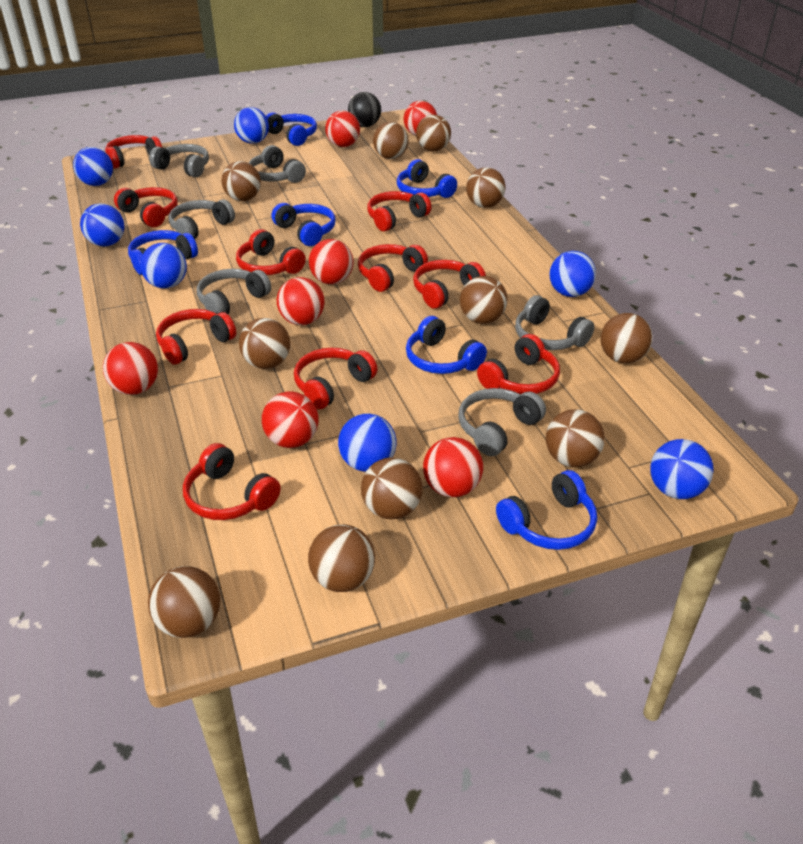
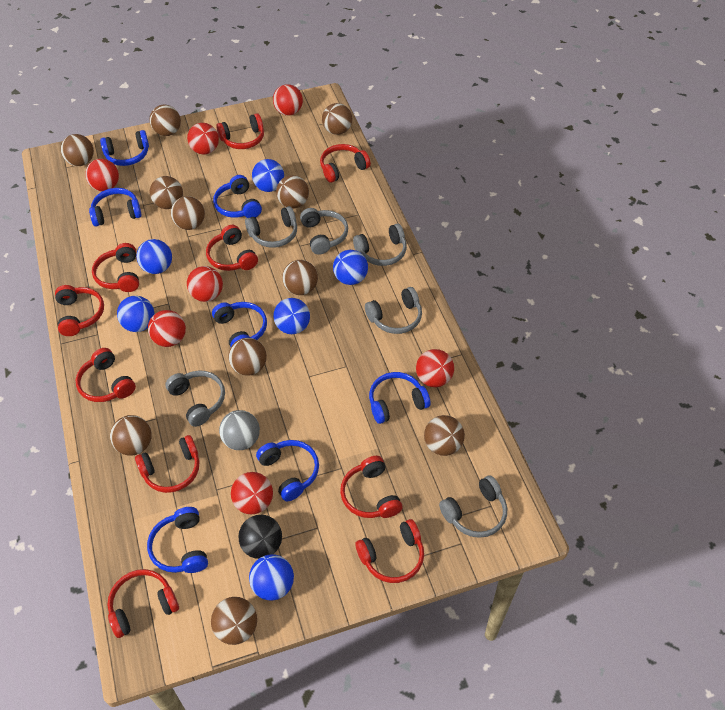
blue ball: 7 -> 6
blue headphones: 6 -> 7
grey ball: 0 -> 1

